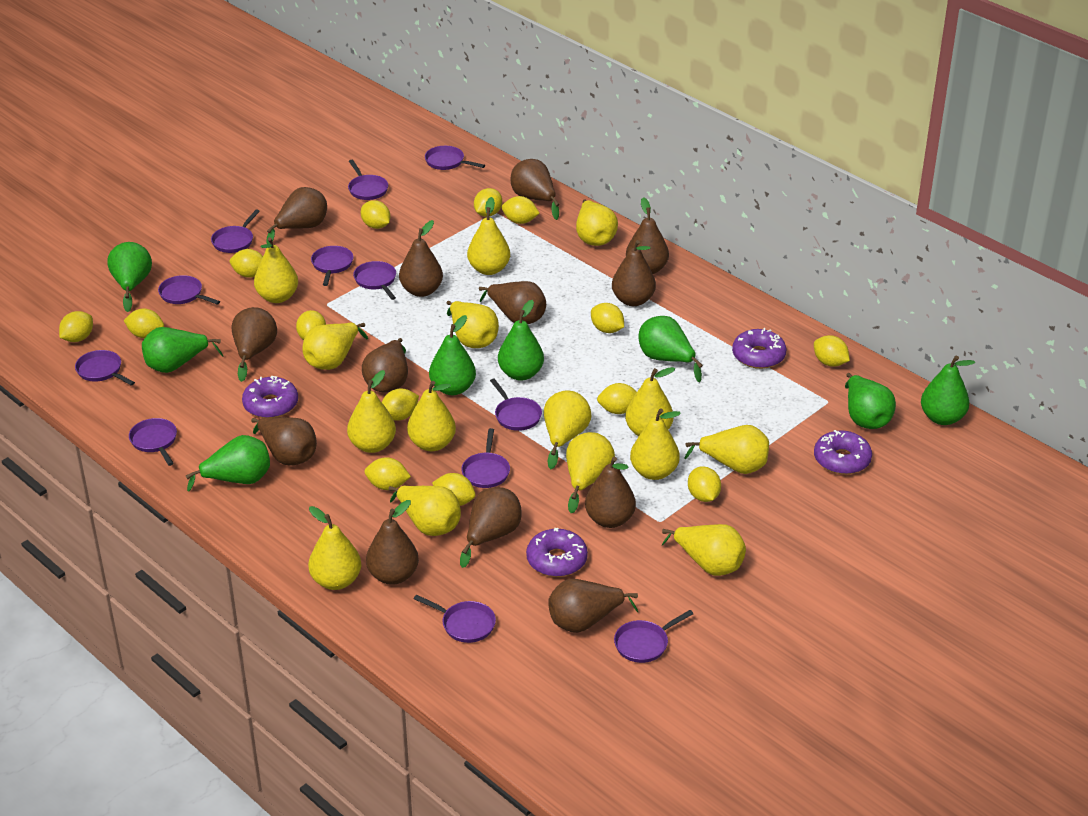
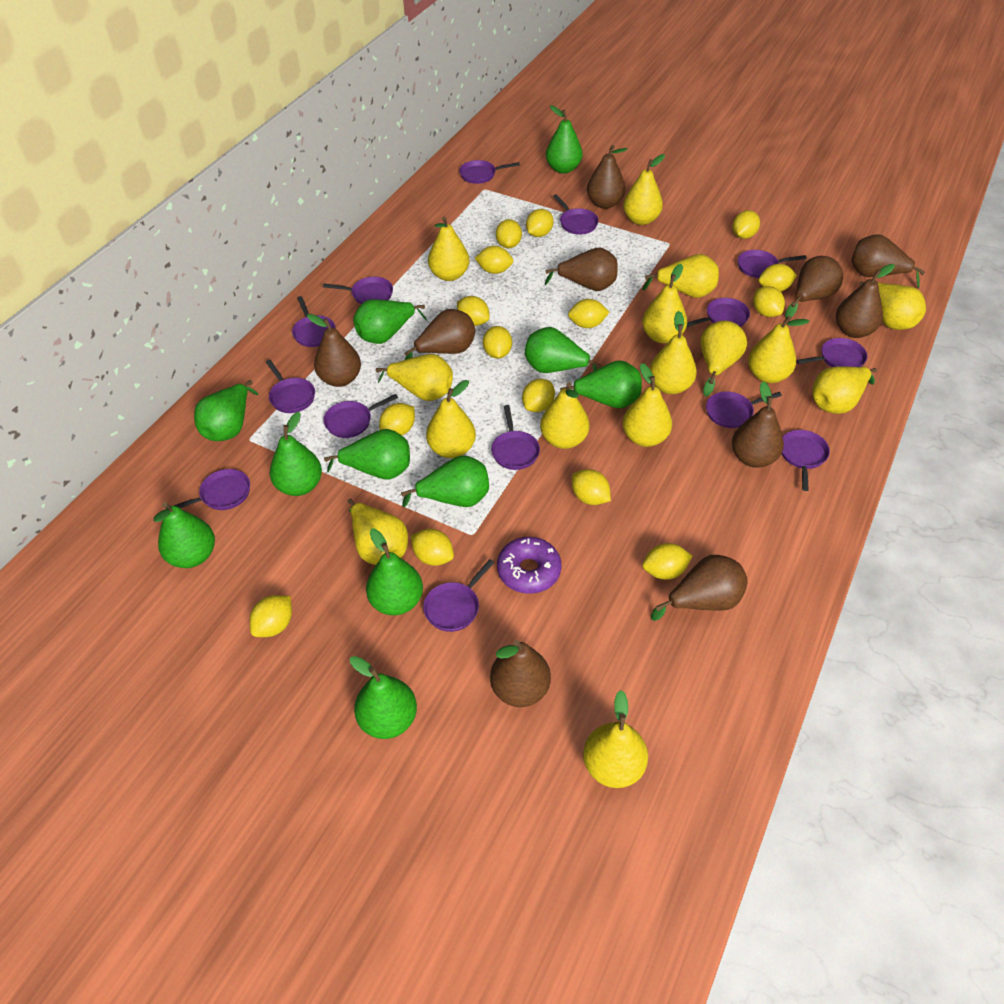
brown pear: 13 -> 10
green pear: 8 -> 11
purple donut: 4 -> 1
purple pan: 12 -> 14
yellow lemon: 14 -> 15

